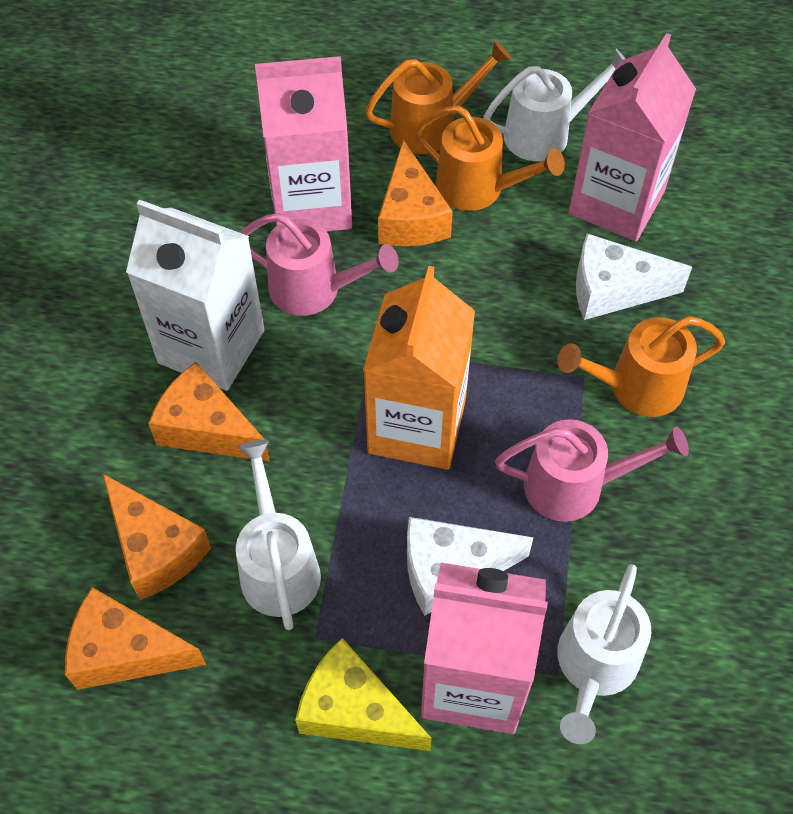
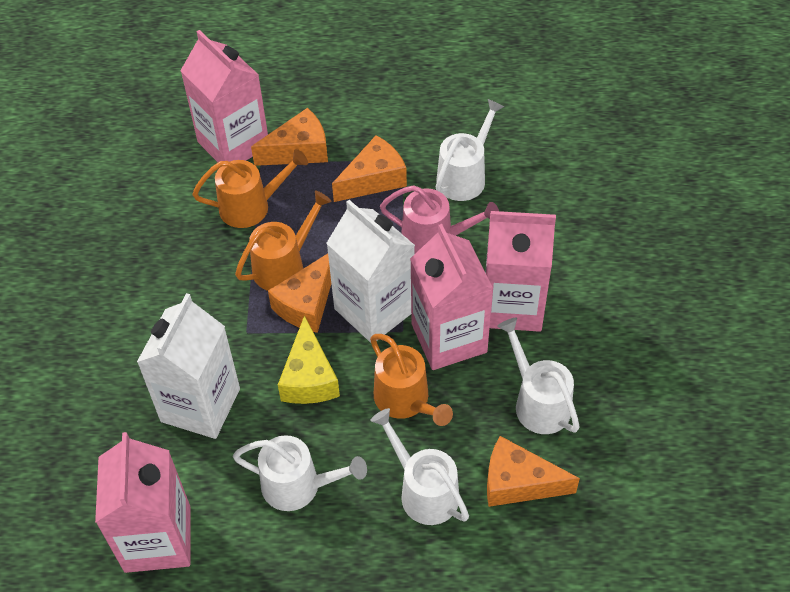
orange carton: 1 -> 0
pink carton: 3 -> 4
pink watering can: 2 -> 1
white carton: 1 -> 2
white cheese: 2 -> 0
white watering can: 3 -> 4

